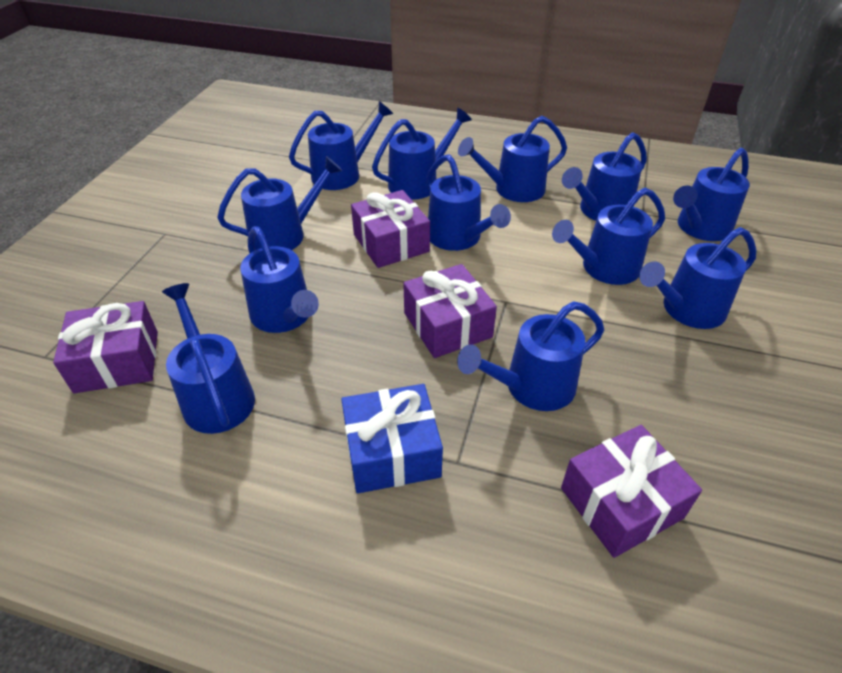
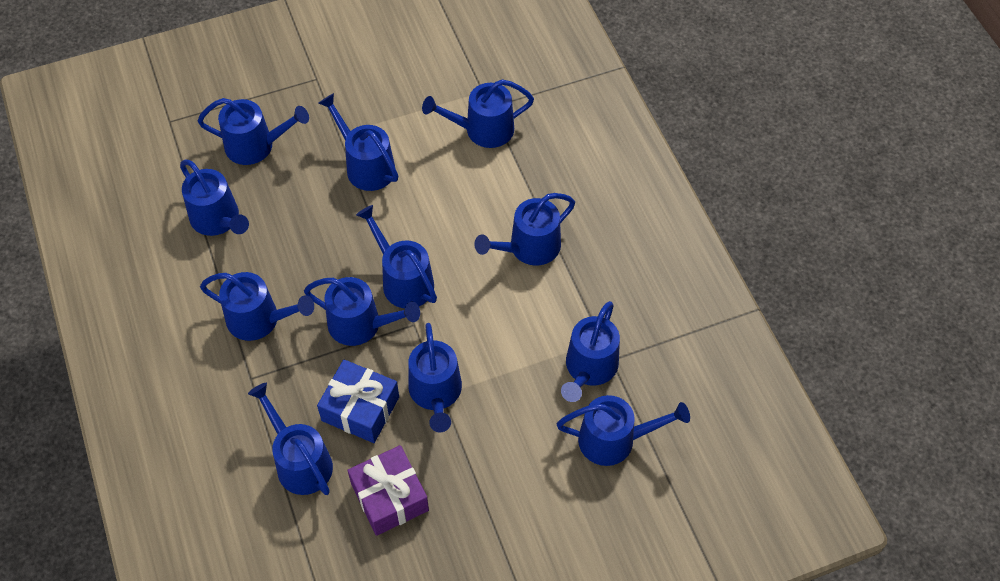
purple gift: 4 -> 1

